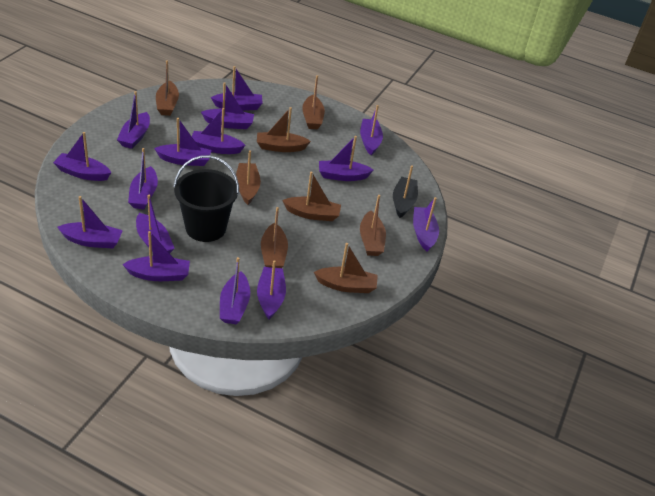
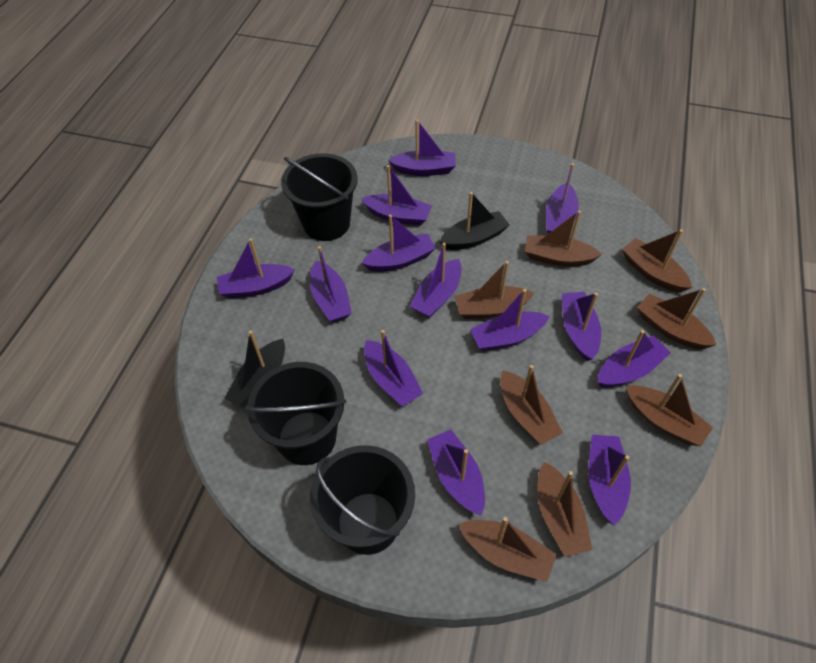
black boat: 1 -> 2
black bucket: 1 -> 3
purple boat: 15 -> 13

